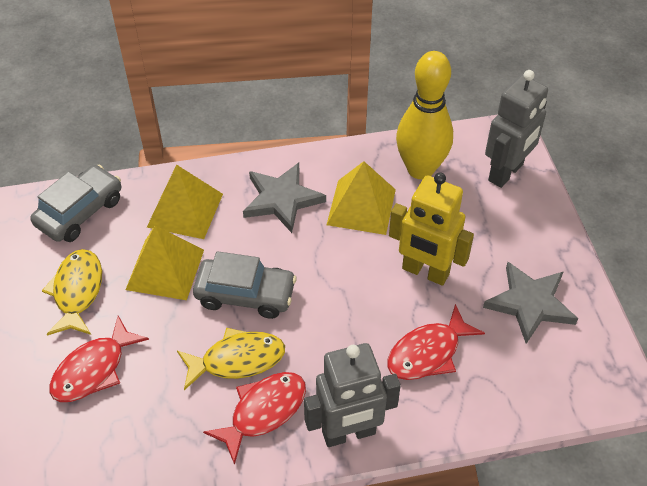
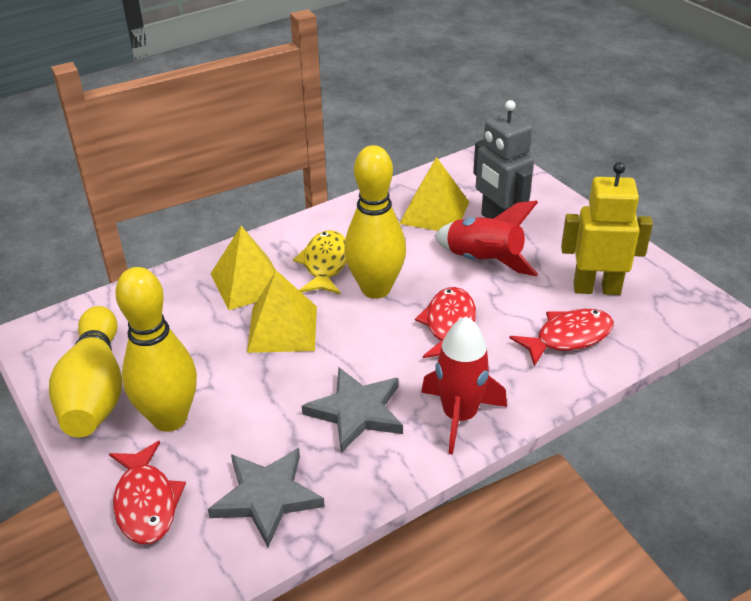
grey car: 2 -> 0
grey robot: 2 -> 1
red rocket: 0 -> 2
yellow bowling pin: 1 -> 3
yellow fish: 2 -> 1

